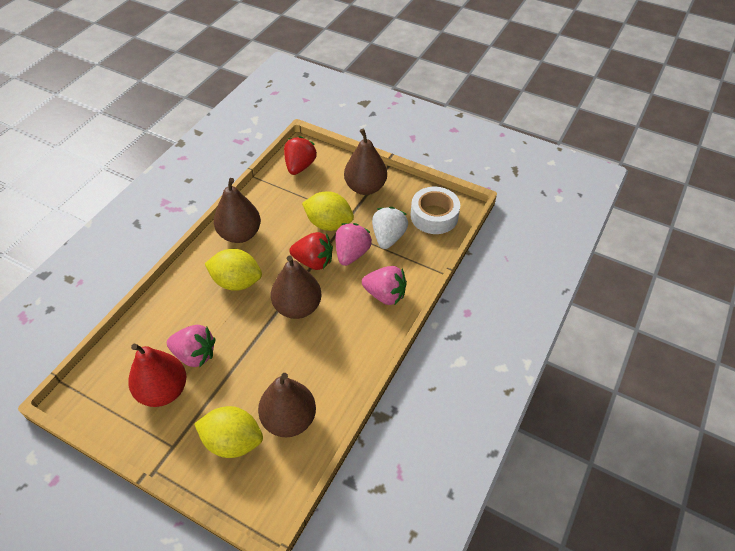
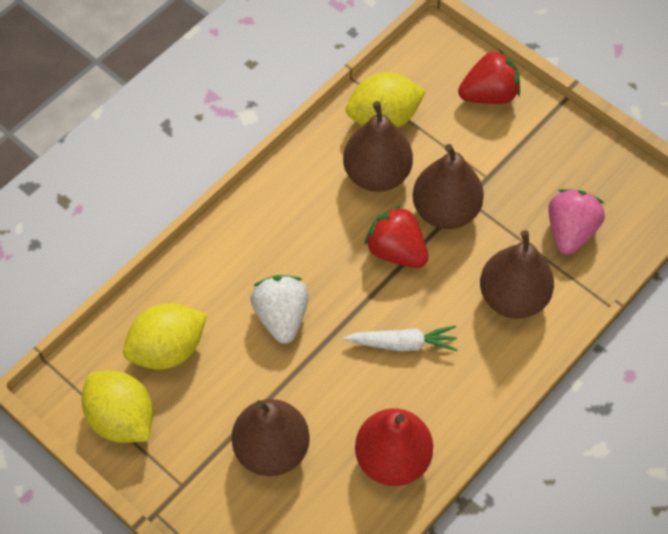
pink strawberry: 3 -> 1
white carrot: 0 -> 1
white tape: 1 -> 0

